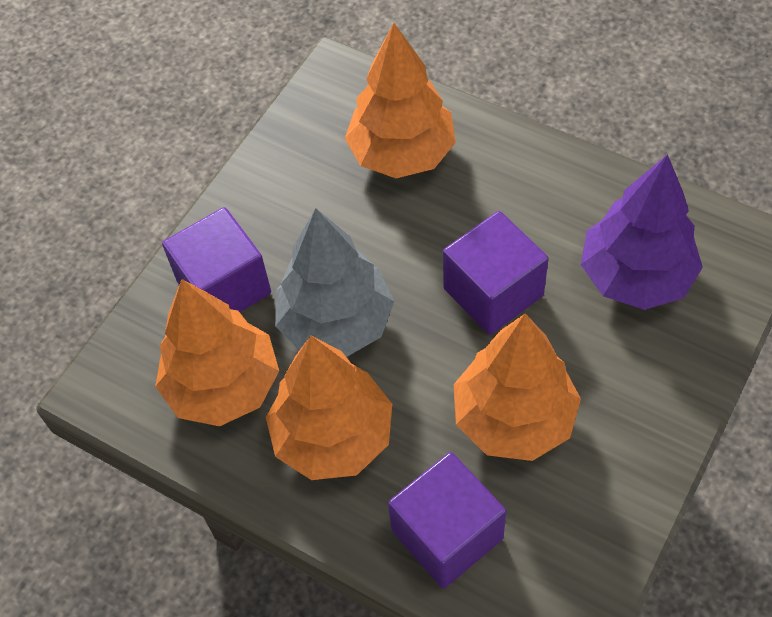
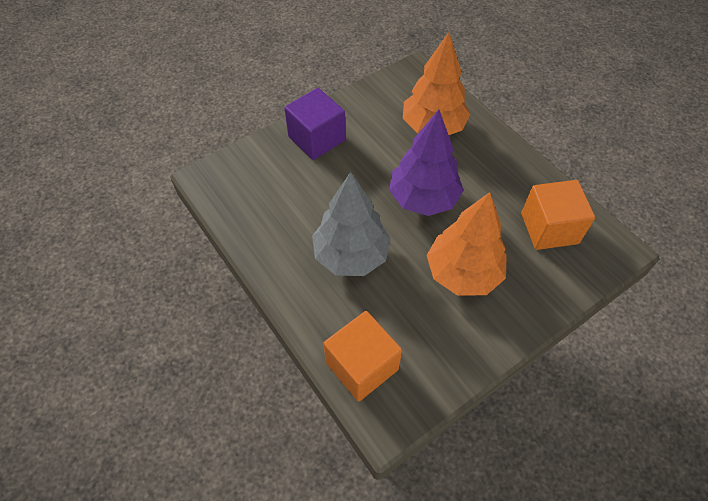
orange cube: 0 -> 2
orange tree: 4 -> 2
purple cube: 3 -> 1

